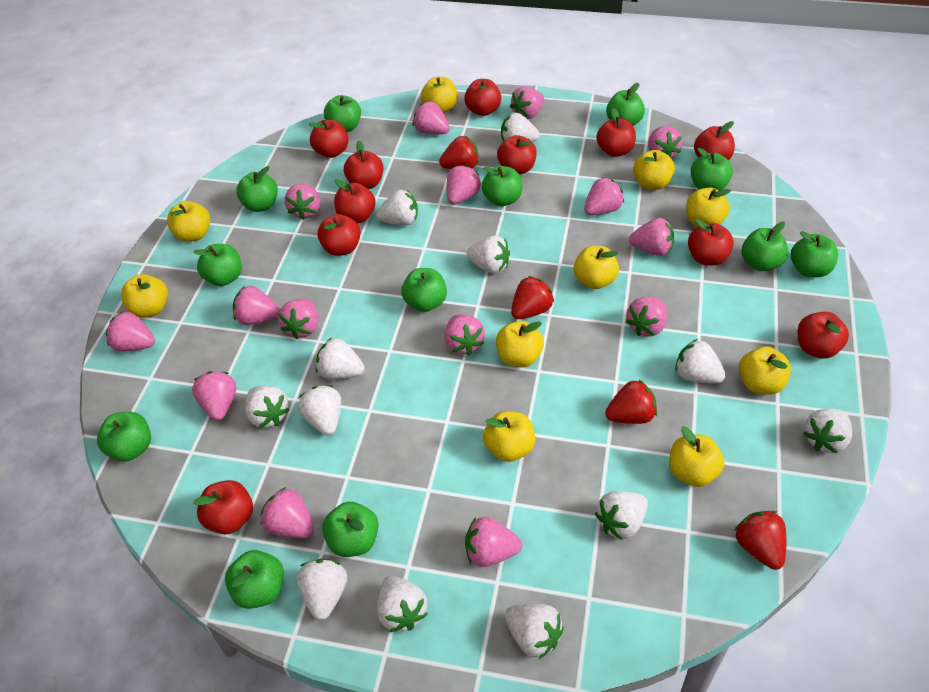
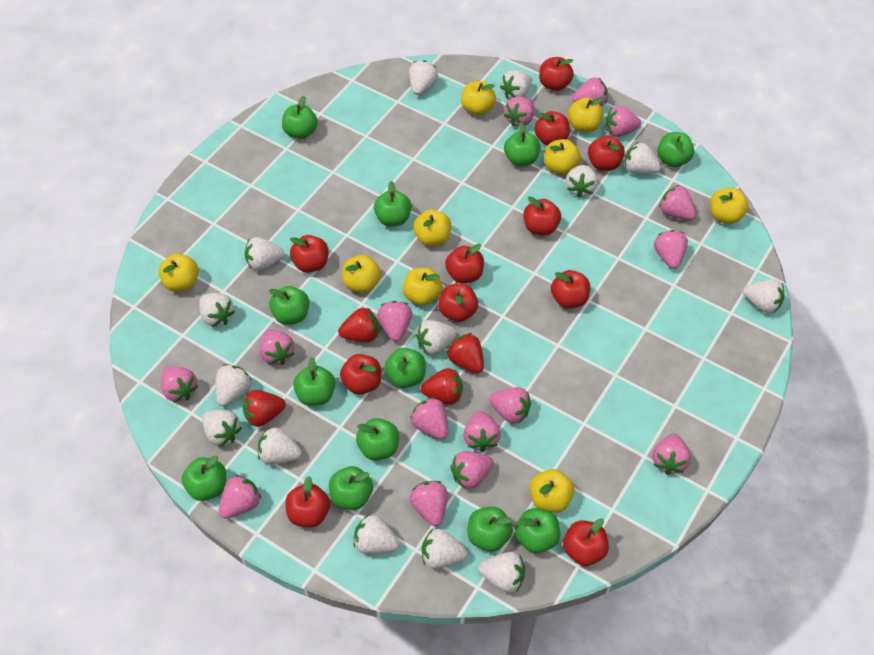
white strawberry: 12 -> 14
yellow apple: 10 -> 9

